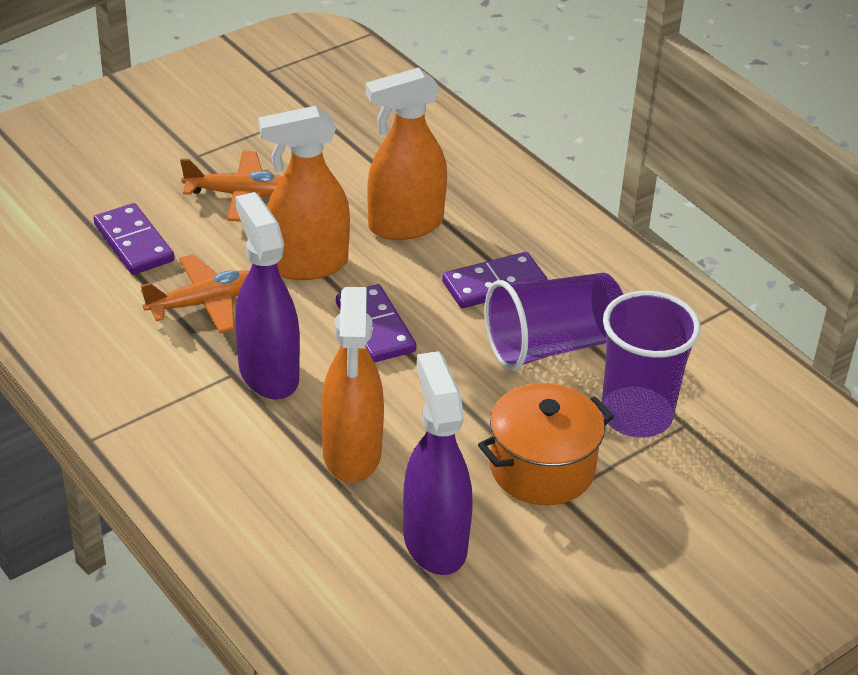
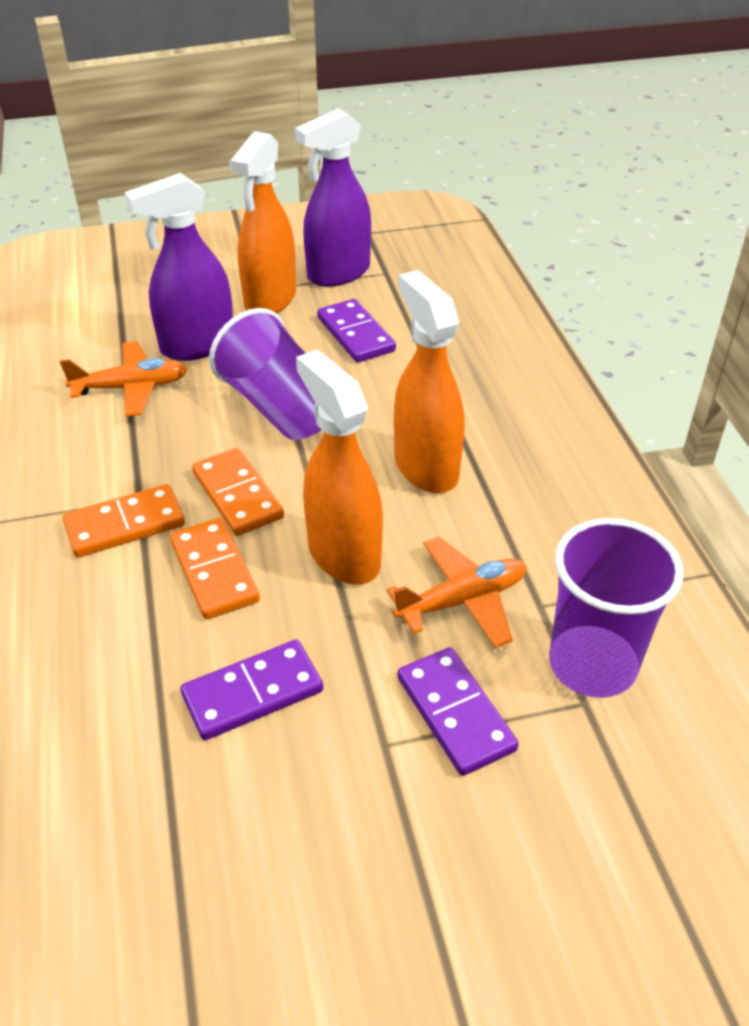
orange domino: 0 -> 3
orange pot: 1 -> 0

